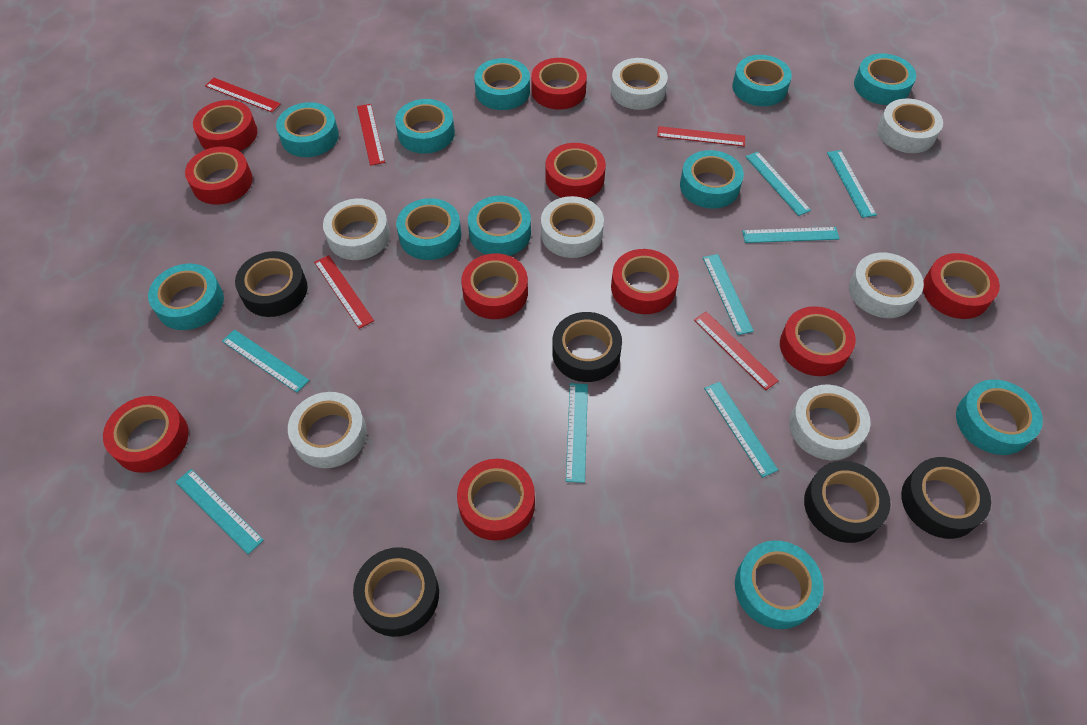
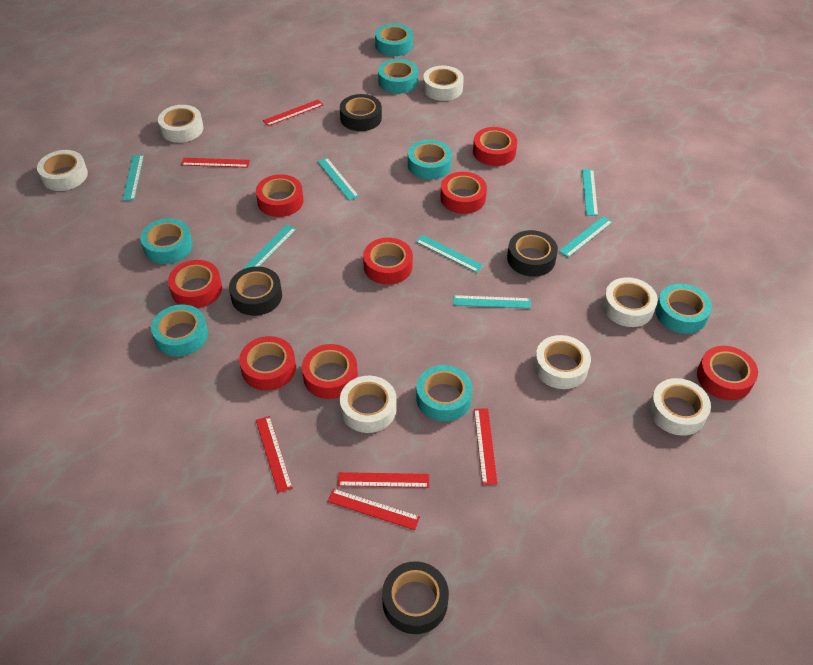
black tape: 5 -> 4
red ruler: 5 -> 6
red tape: 10 -> 8
turquoise ruler: 8 -> 7
turquoise tape: 11 -> 7

